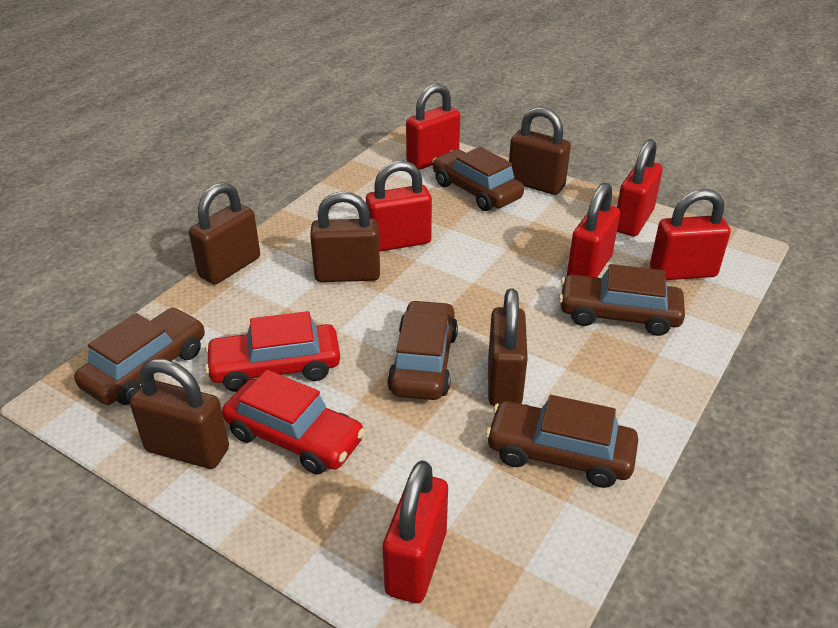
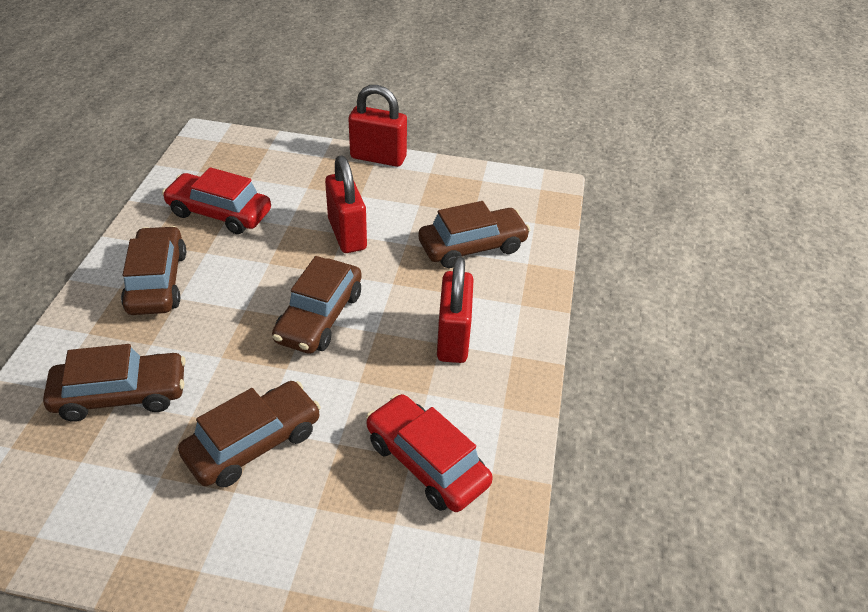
brown padlock: 5 -> 0
red padlock: 6 -> 3

